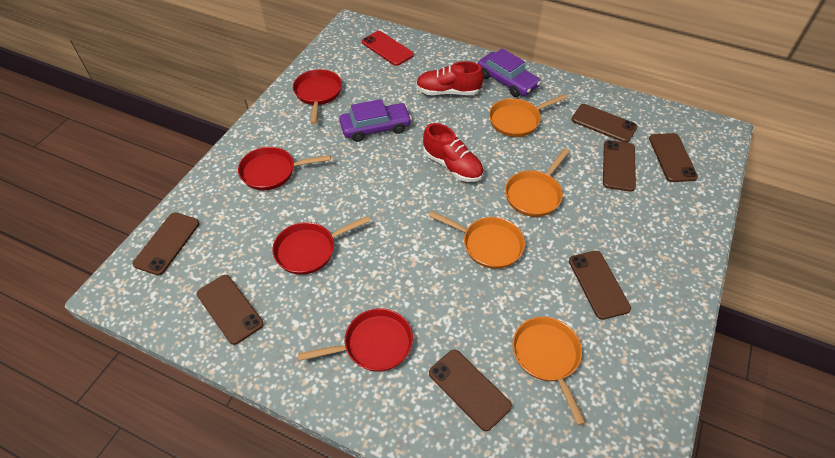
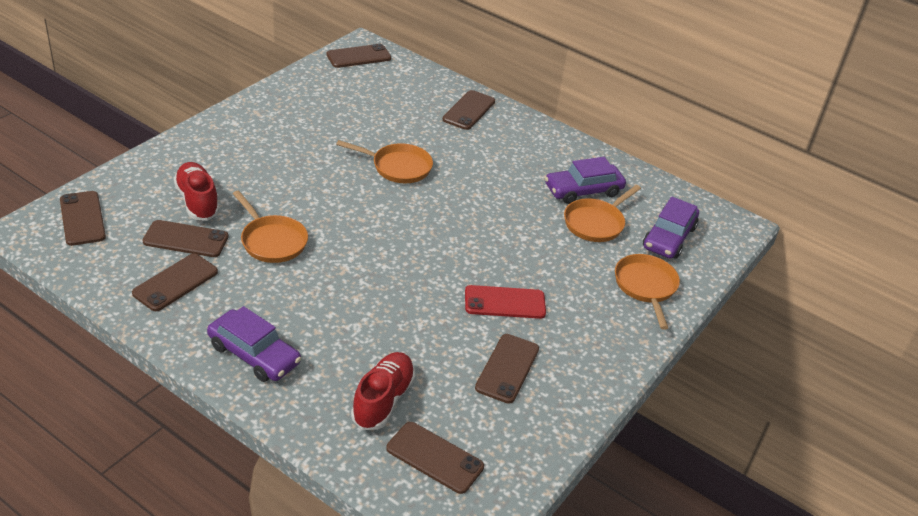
purple car: 2 -> 3
red pan: 4 -> 0

